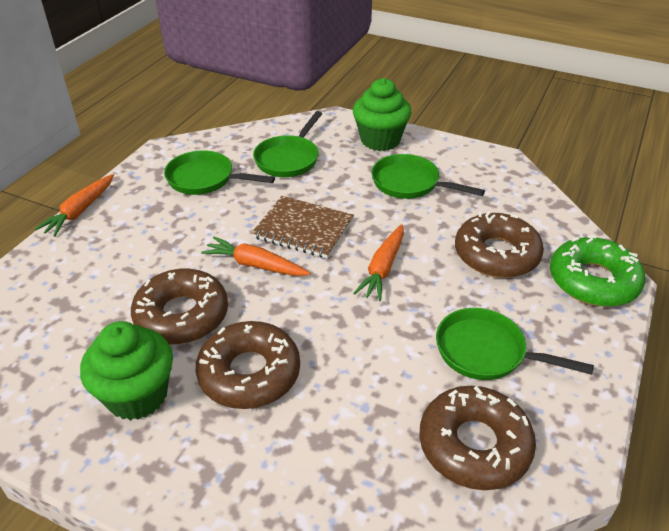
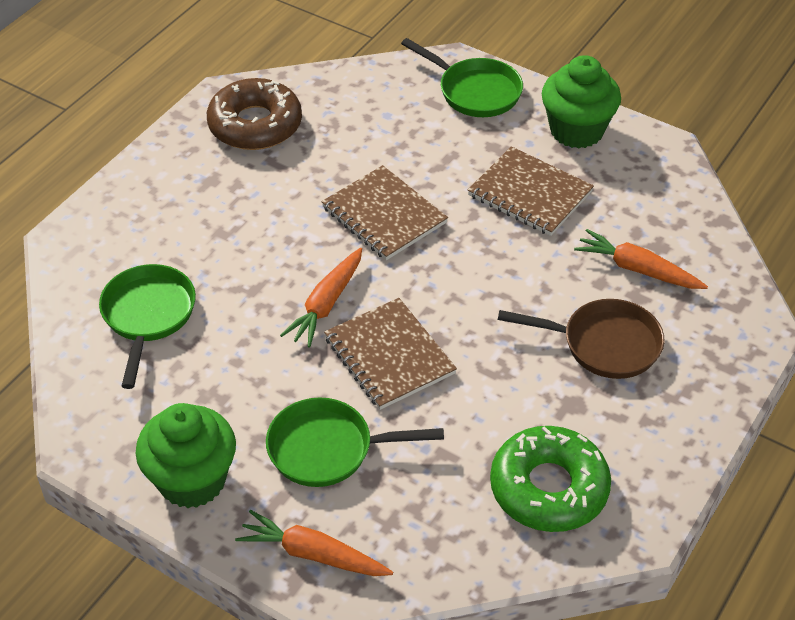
brown donut: 4 -> 1
brown notebook: 1 -> 3
brown pan: 0 -> 1
green pan: 4 -> 3

